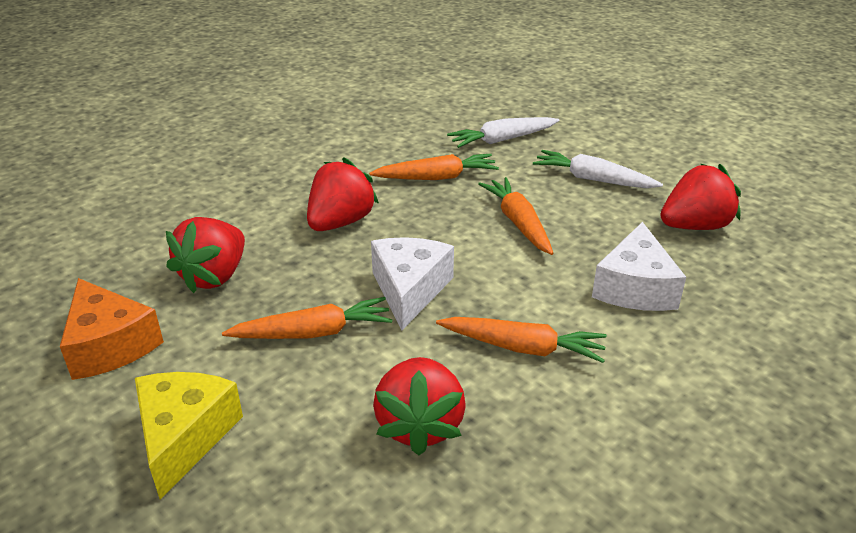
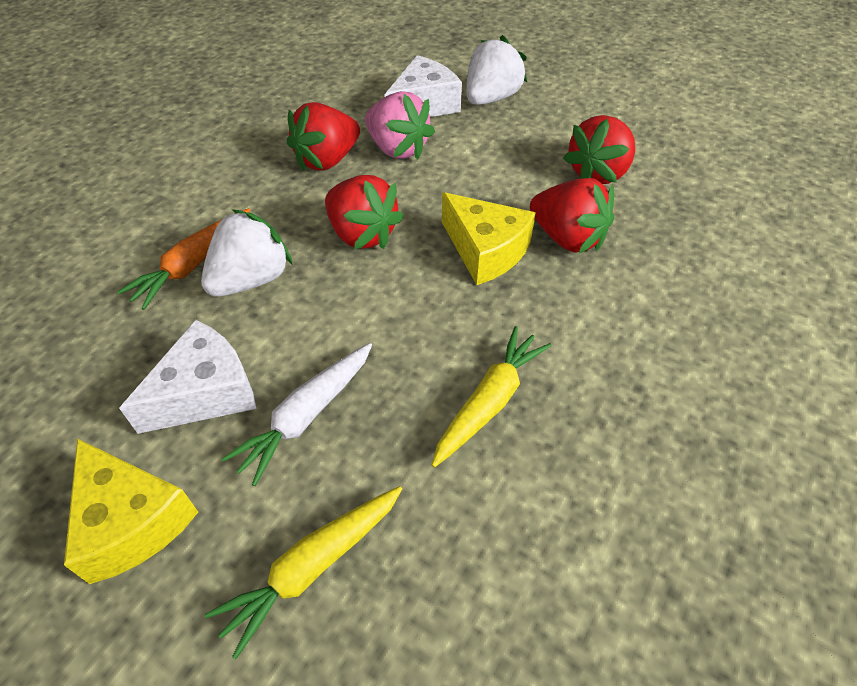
orange carrot: 4 -> 1
orange cheese: 1 -> 0
pink strawberry: 0 -> 1
white carrot: 2 -> 1
white strawberry: 0 -> 2
yellow carrot: 0 -> 2
yellow cheese: 1 -> 2

